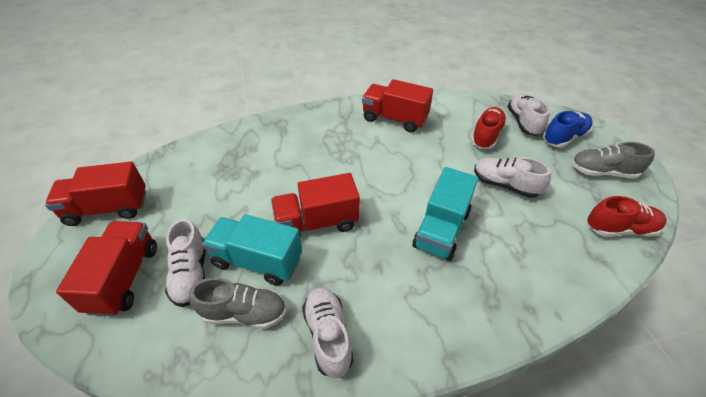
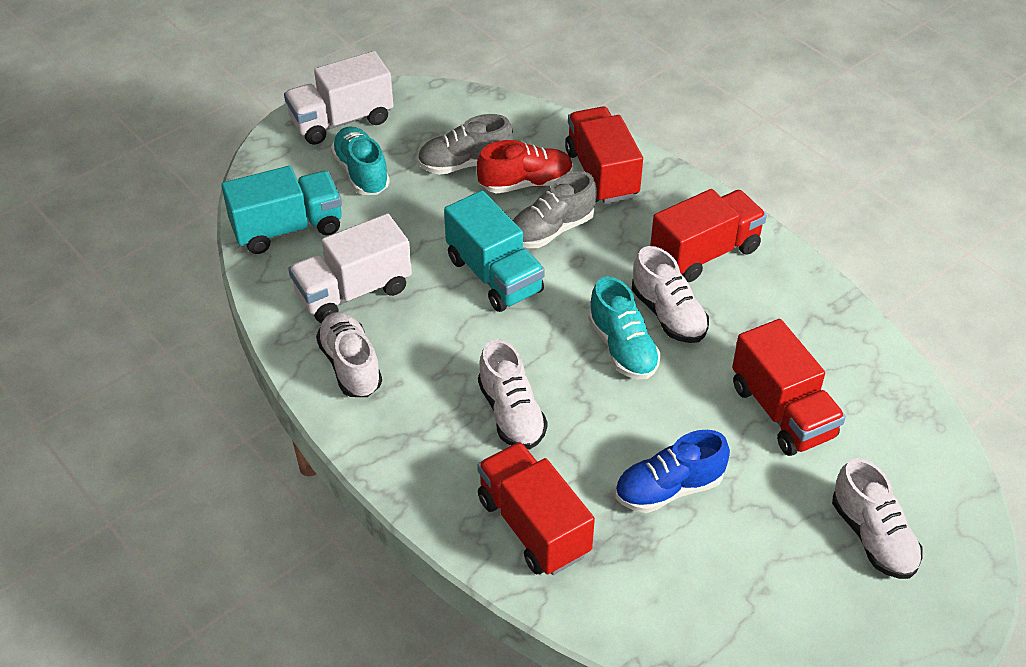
red shoe: 2 -> 1
turquoise shoe: 0 -> 2
white truck: 0 -> 2

